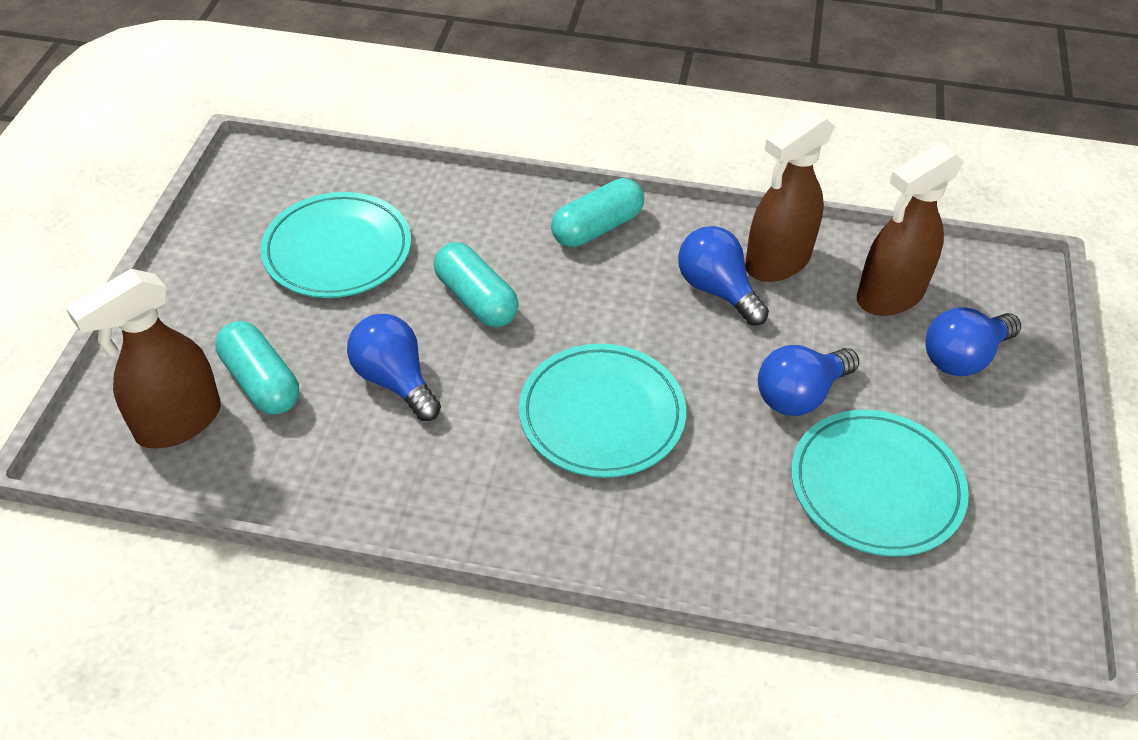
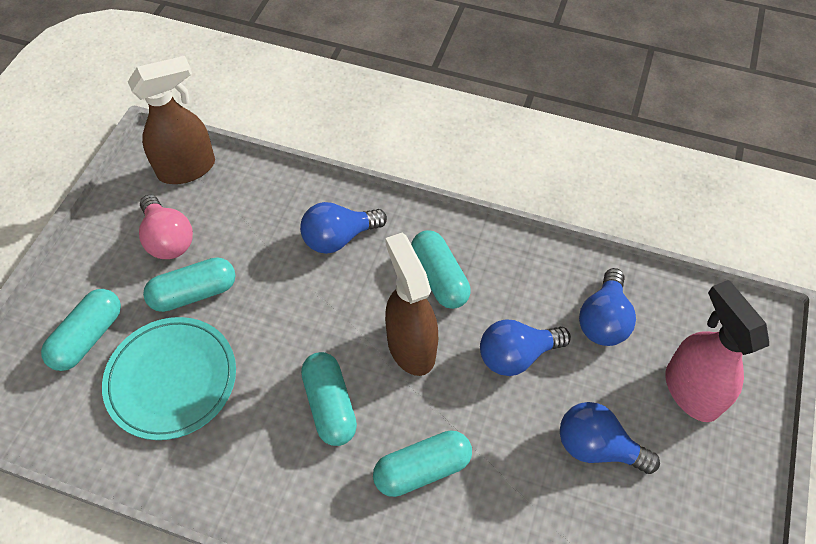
brown spray bottle: 3 -> 2
pink light bulb: 0 -> 1
pink spray bottle: 0 -> 1
turquoise capsule: 3 -> 5
turquoise plate: 3 -> 1

